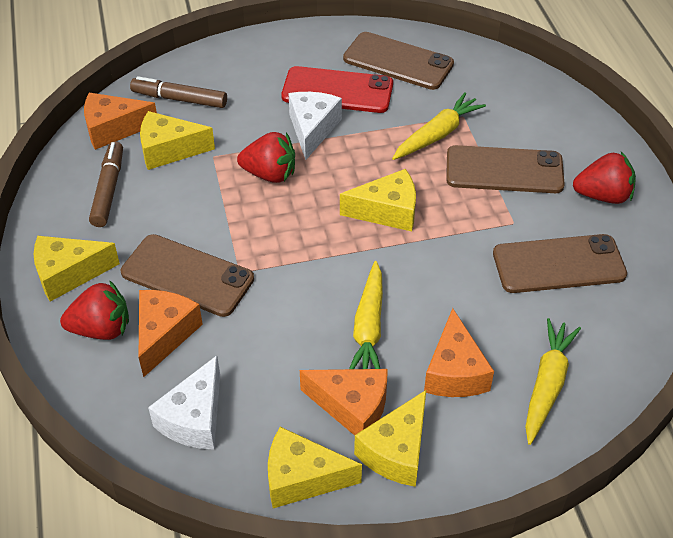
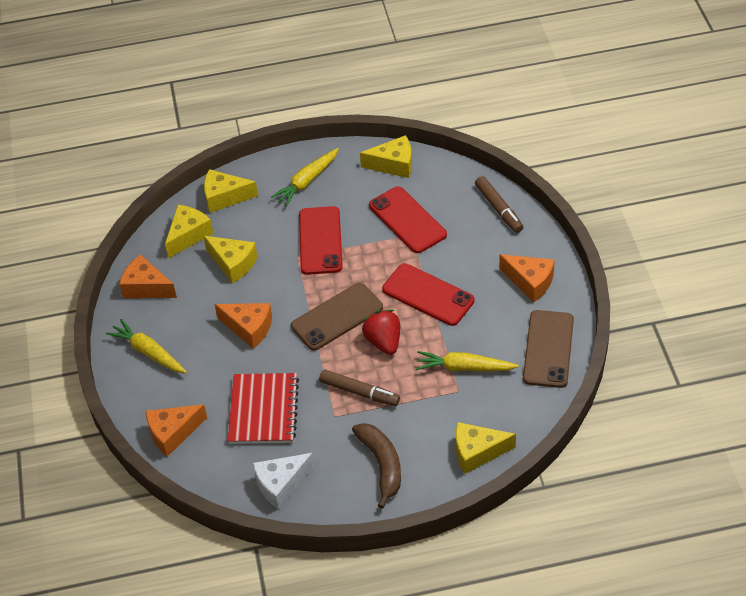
brown banana: 0 -> 1
brown phone: 4 -> 2
red notebook: 0 -> 1
red phone: 1 -> 3
red strawberry: 3 -> 1
white cheese: 2 -> 1

